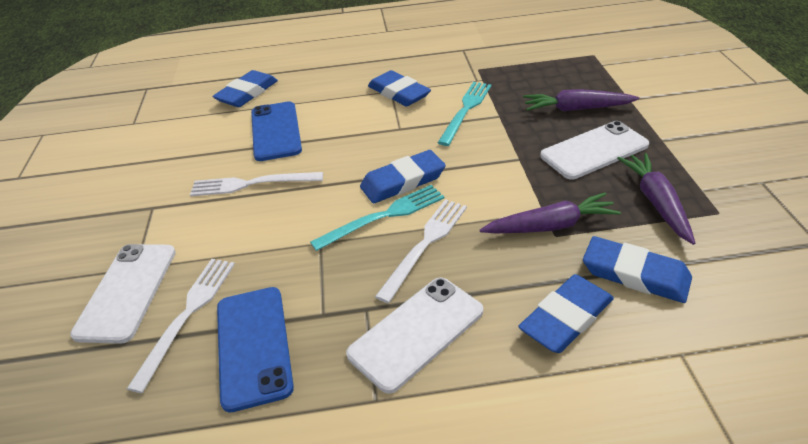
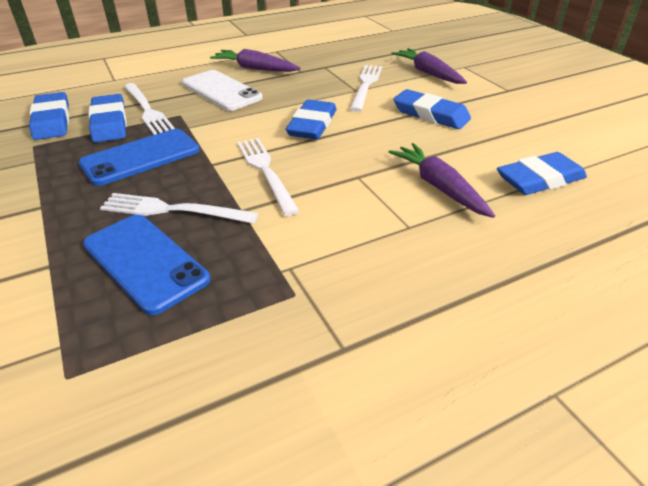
turquoise fork: 2 -> 0
white fork: 3 -> 4
white phone: 3 -> 1

